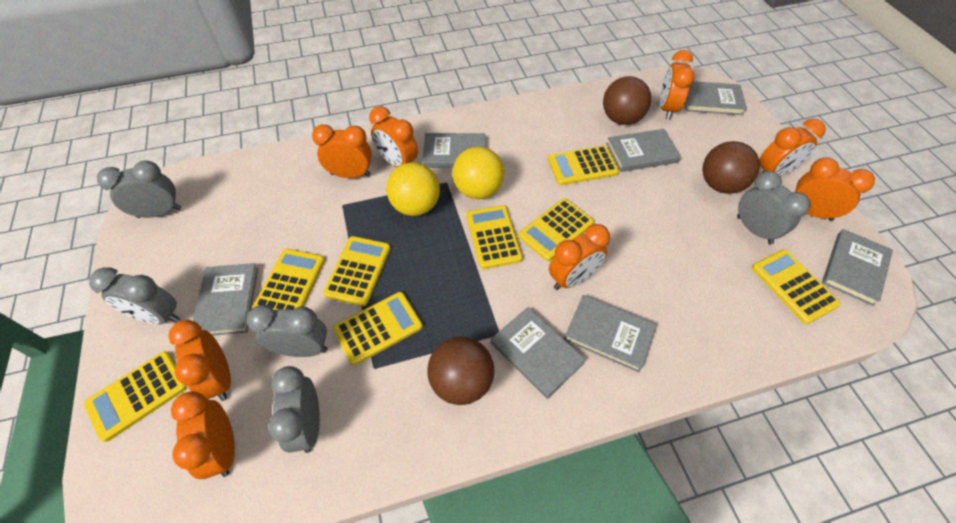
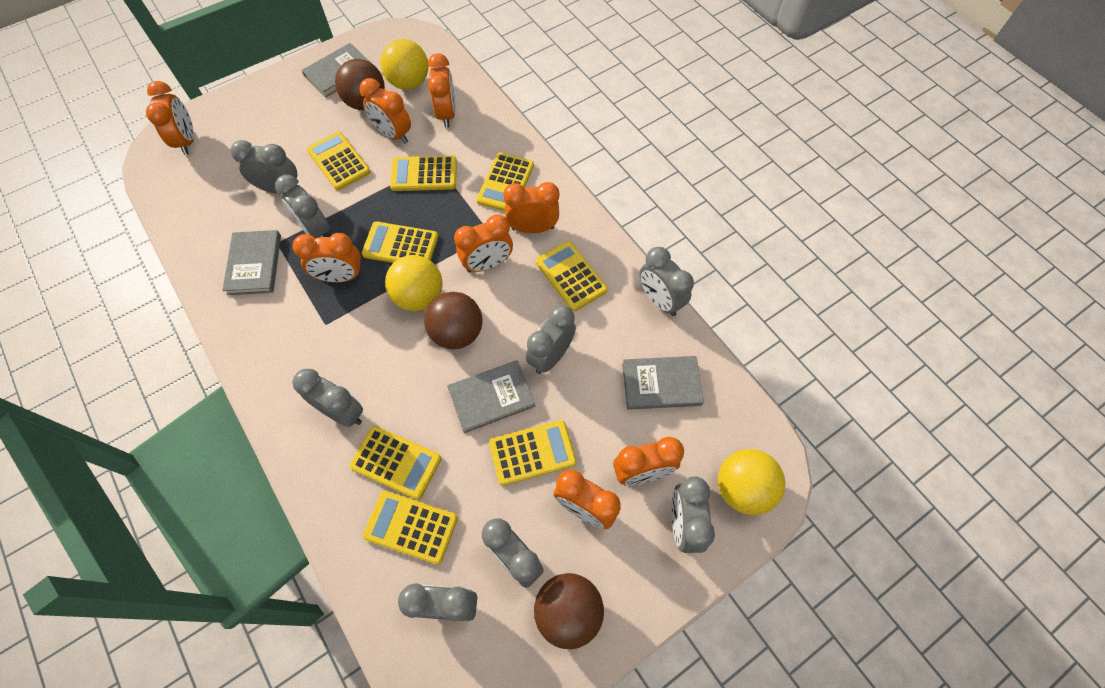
grey book: 7 -> 4
grey clock: 5 -> 8
yellow ball: 2 -> 3

